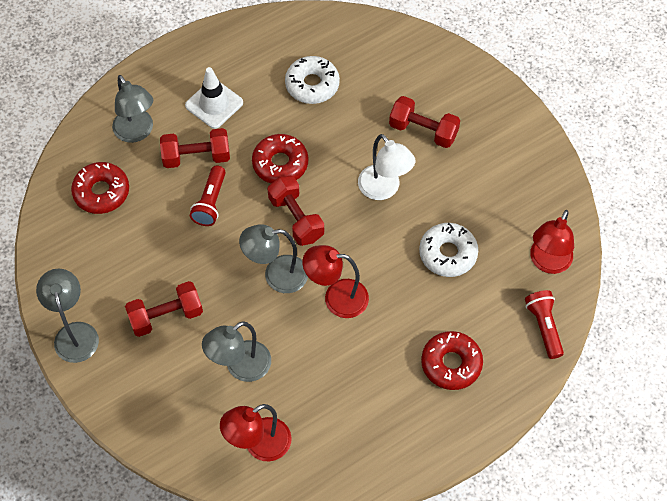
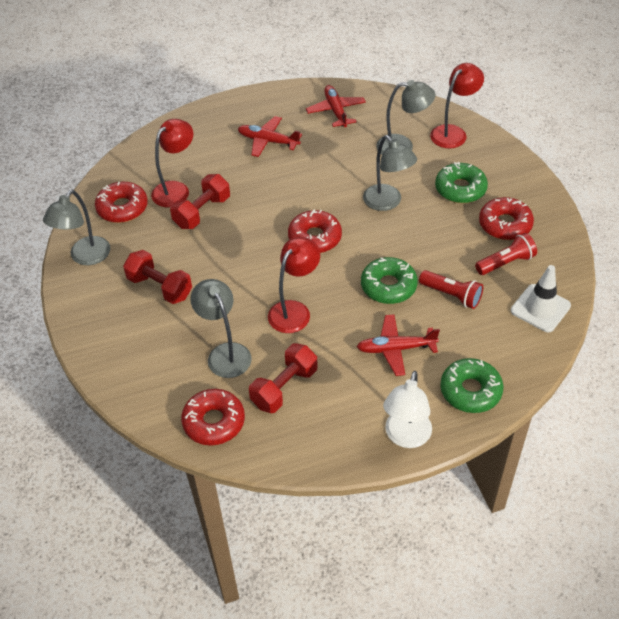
green donut: 0 -> 3
red donut: 3 -> 4
red dumbbell: 4 -> 3
red plane: 0 -> 3
white donut: 2 -> 0

